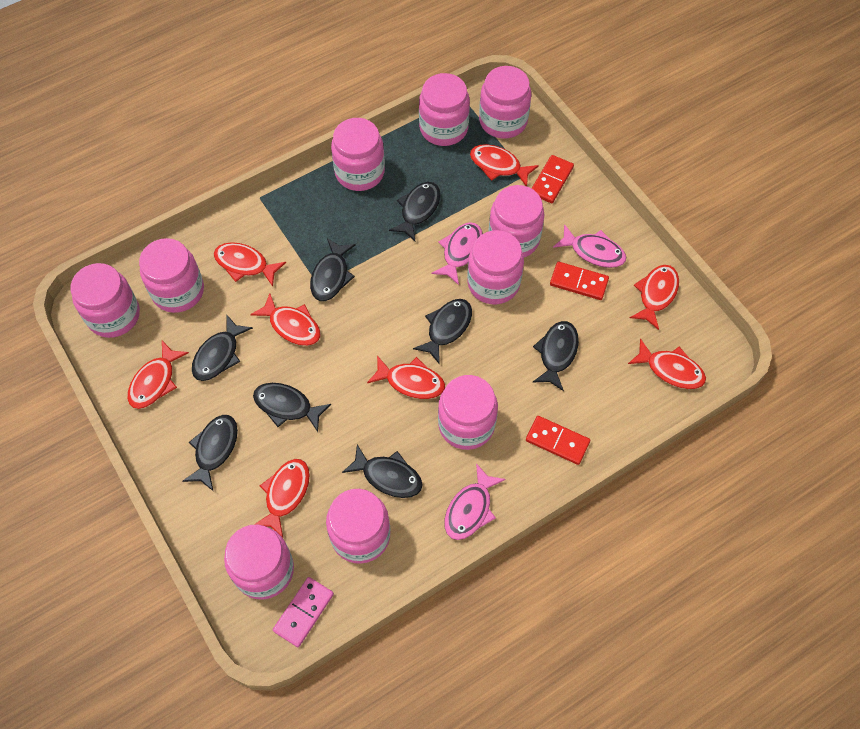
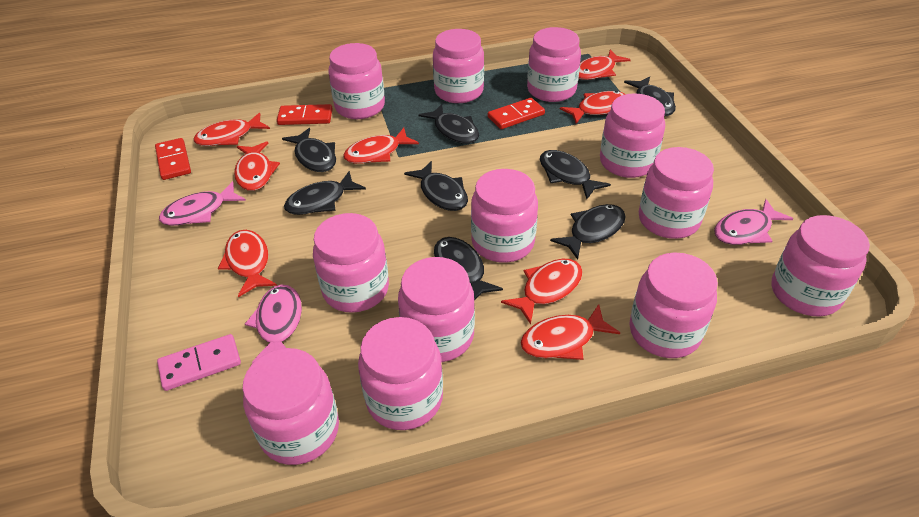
pink jar: 10 -> 12

